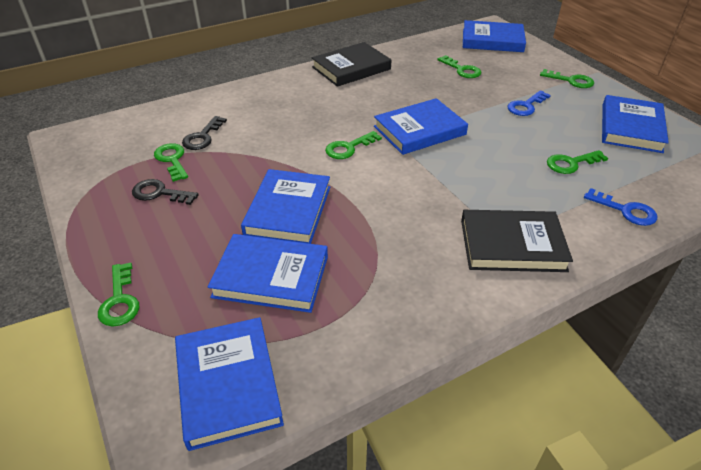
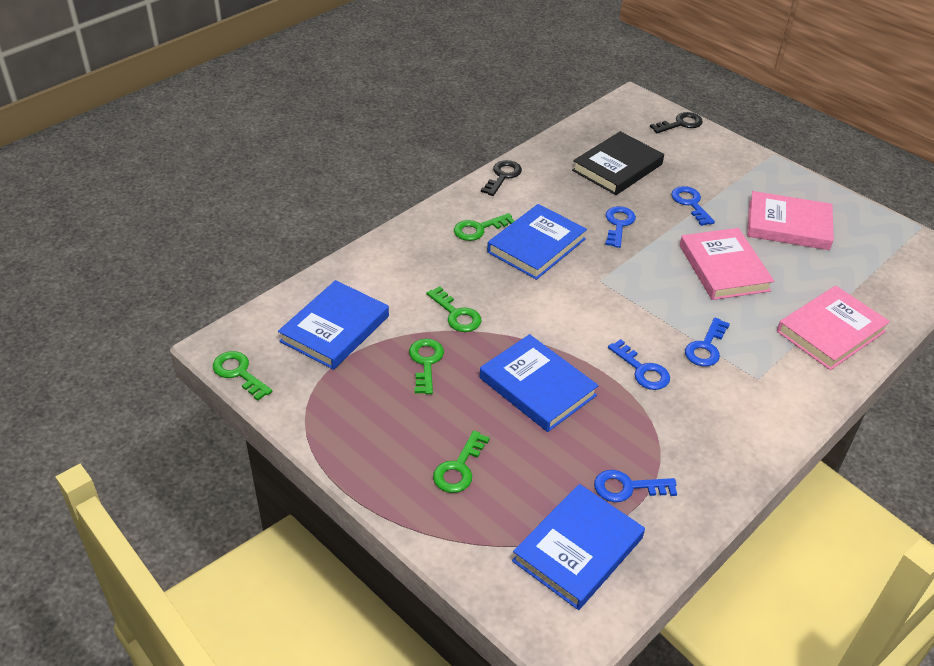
black book: 2 -> 1
blue book: 6 -> 4
blue key: 2 -> 5
green key: 6 -> 5
pink book: 0 -> 3

